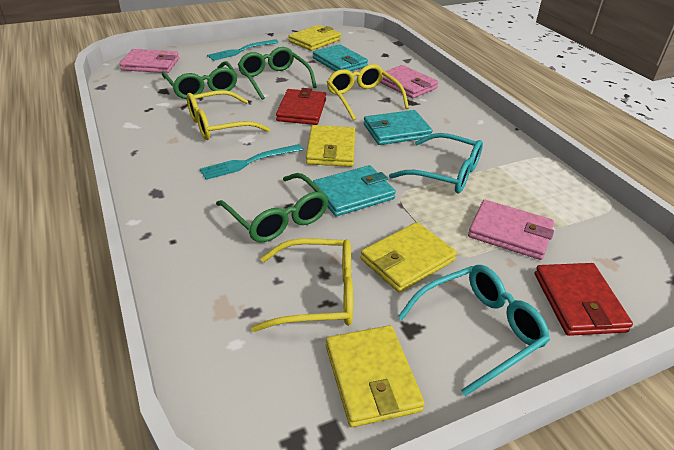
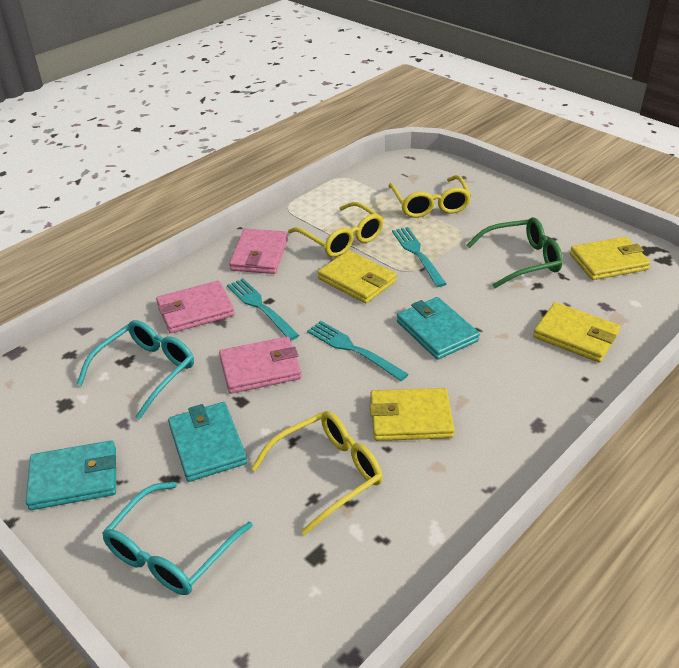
green glasses: 3 -> 1
red wallet: 2 -> 0
turquoise fork: 2 -> 3

